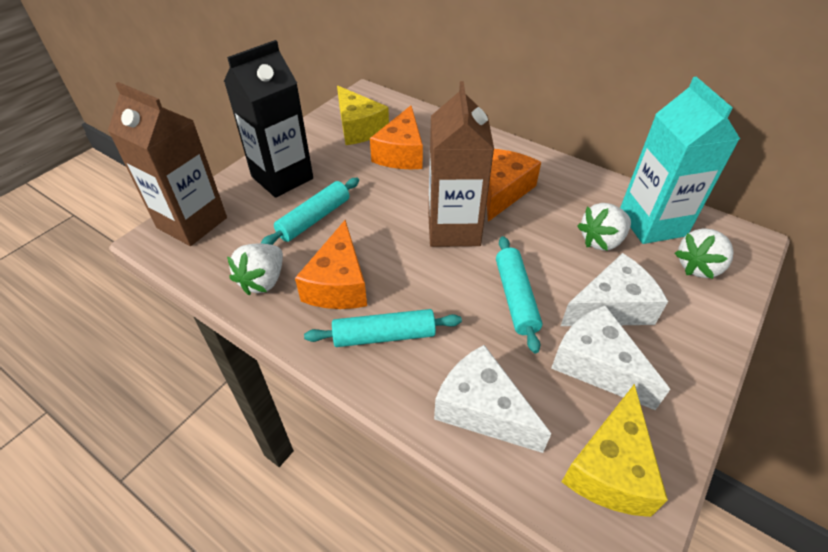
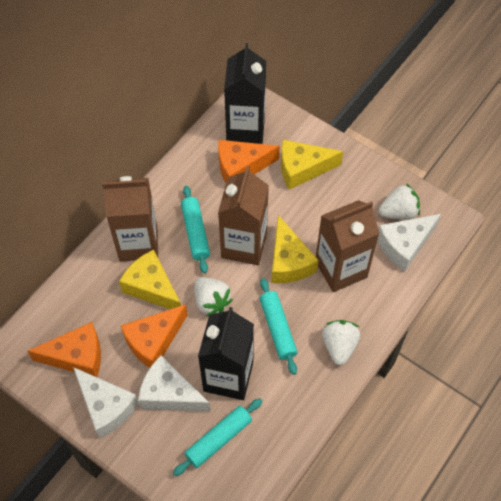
black carton: 1 -> 2
brown carton: 2 -> 3
turquoise carton: 1 -> 0
yellow cheese: 2 -> 3

